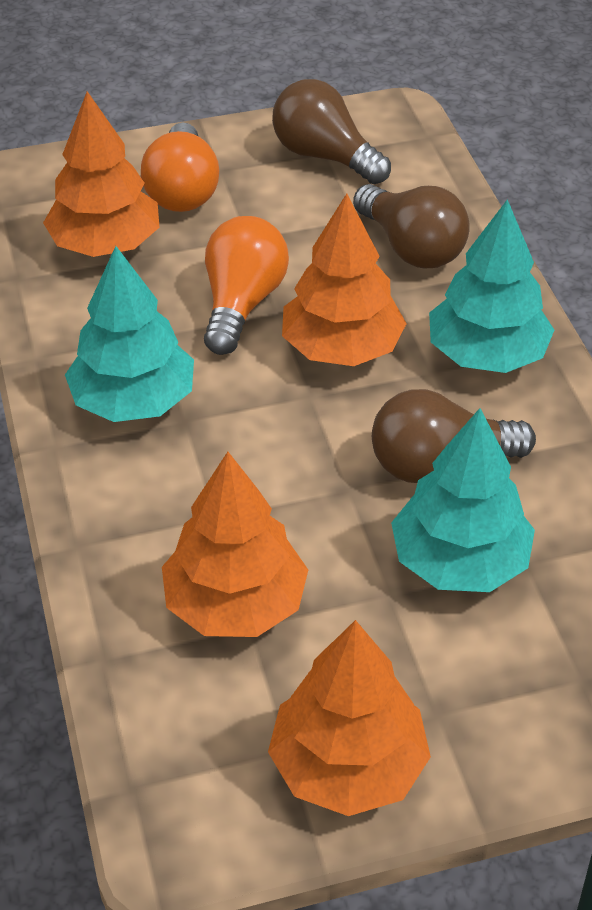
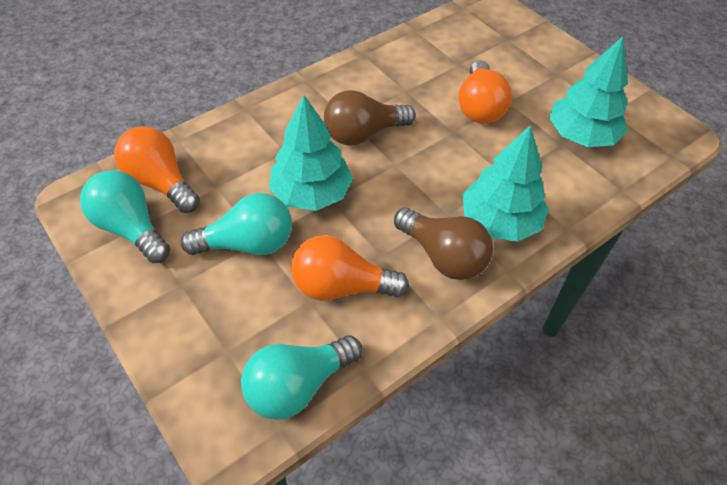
brown light bulb: 3 -> 2
orange light bulb: 2 -> 3
orange tree: 4 -> 0
turquoise light bulb: 0 -> 3

